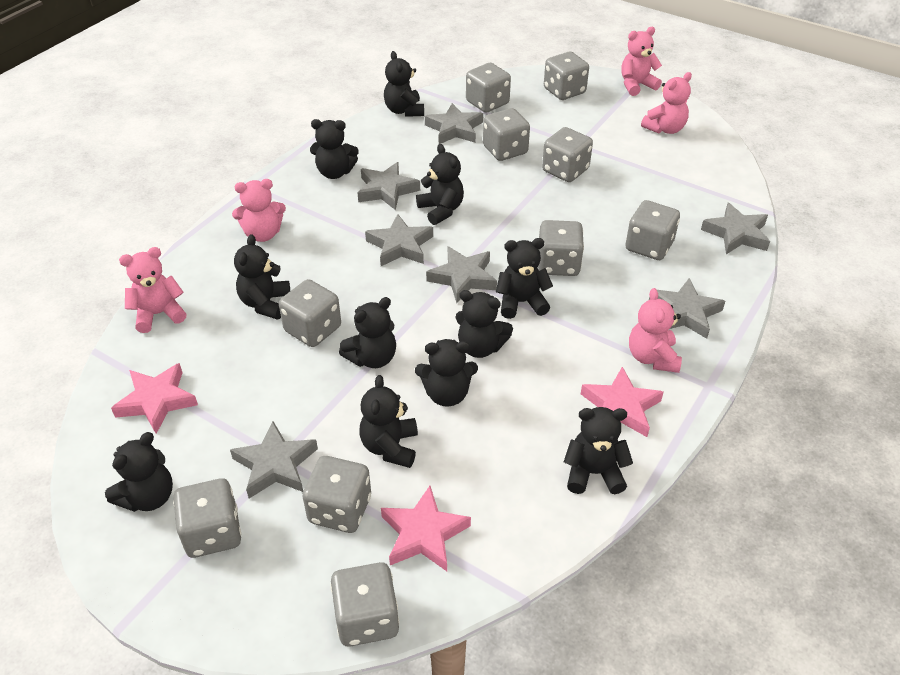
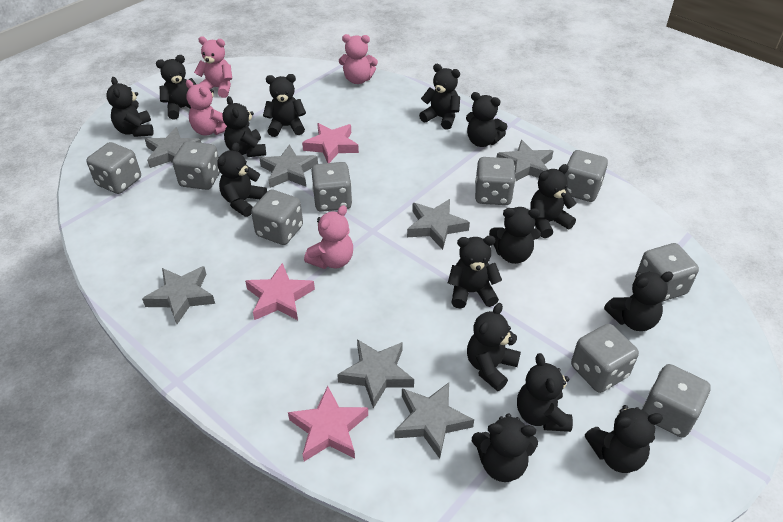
black teddy bear: 11 -> 15
grey dice: 10 -> 9
pink teddy bear: 5 -> 4

